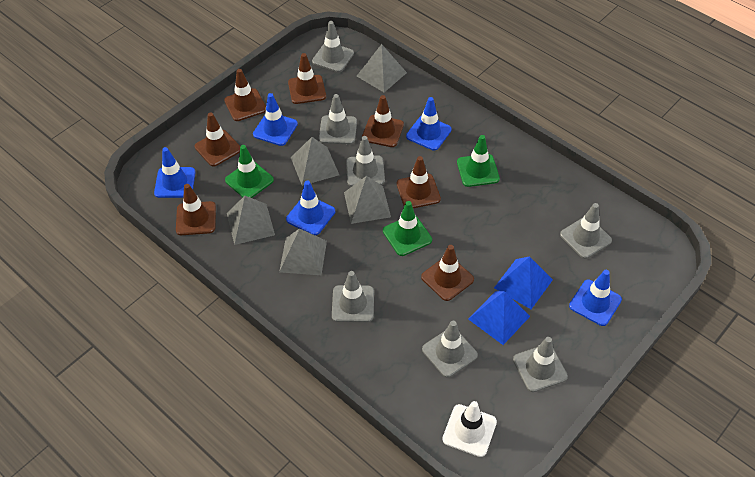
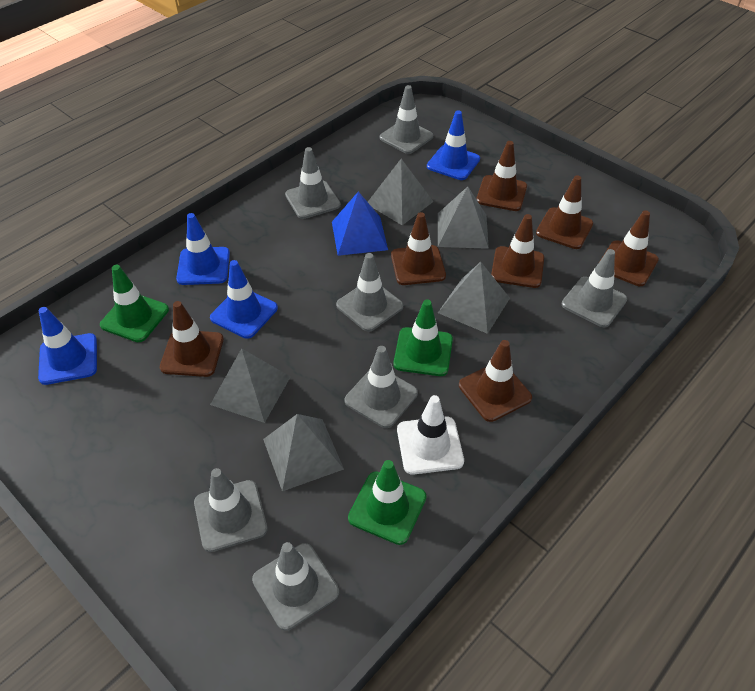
blue pyramid: 2 -> 1
blue traffic cone: 5 -> 4

